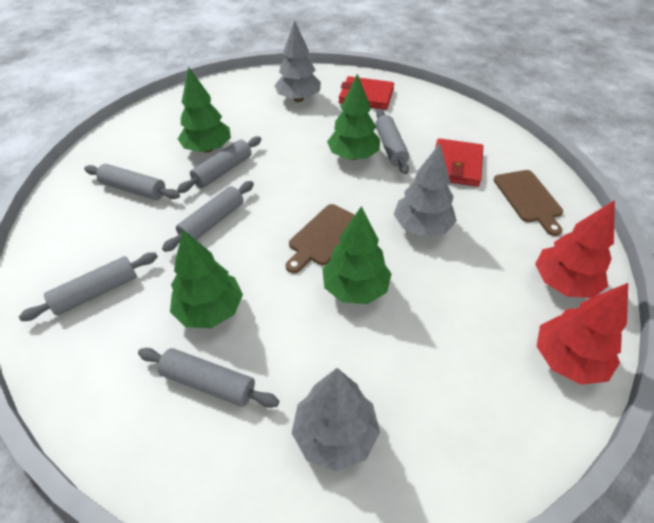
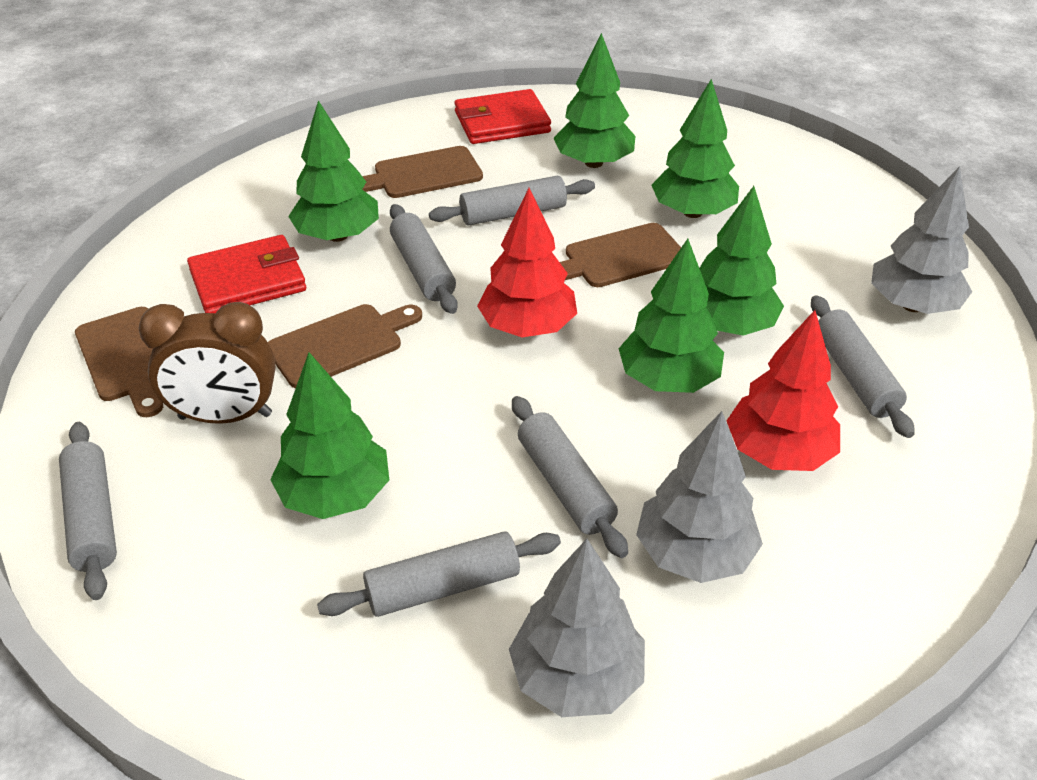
brown clock: 0 -> 1
brown cutting board: 2 -> 4
green tree: 4 -> 6

